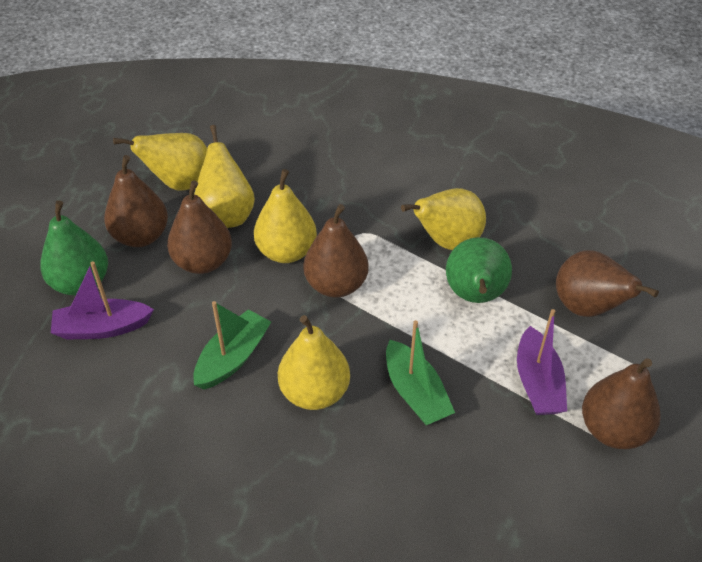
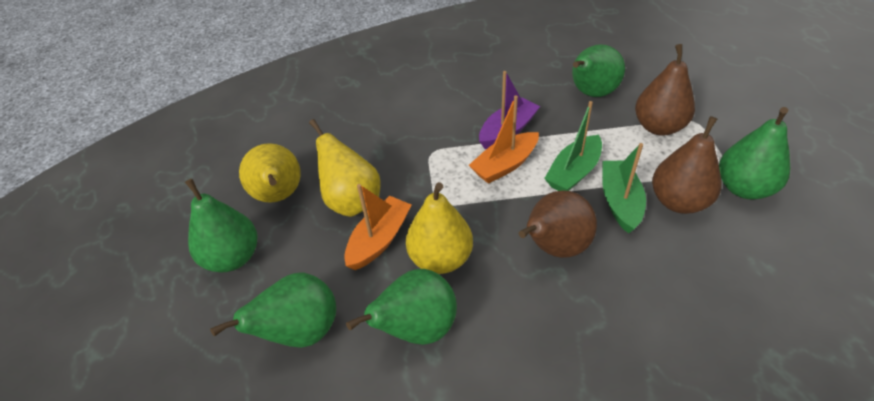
brown pear: 5 -> 3
green pear: 2 -> 5
orange boat: 0 -> 2
purple boat: 2 -> 1
yellow pear: 5 -> 3

